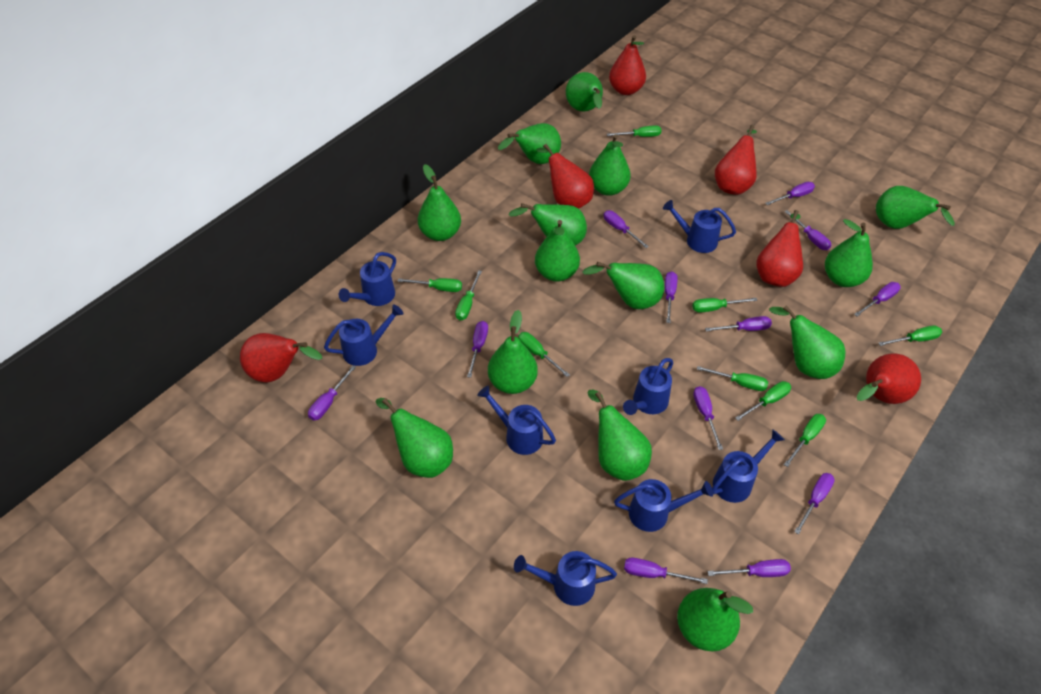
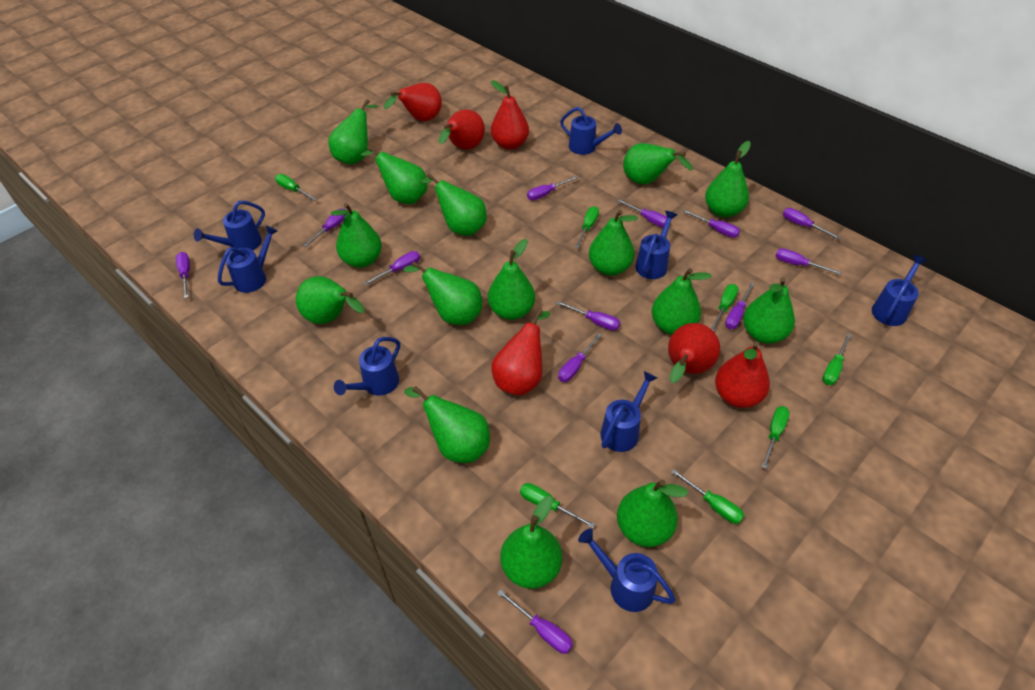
green pear: 14 -> 15
green screwdriver: 9 -> 7

